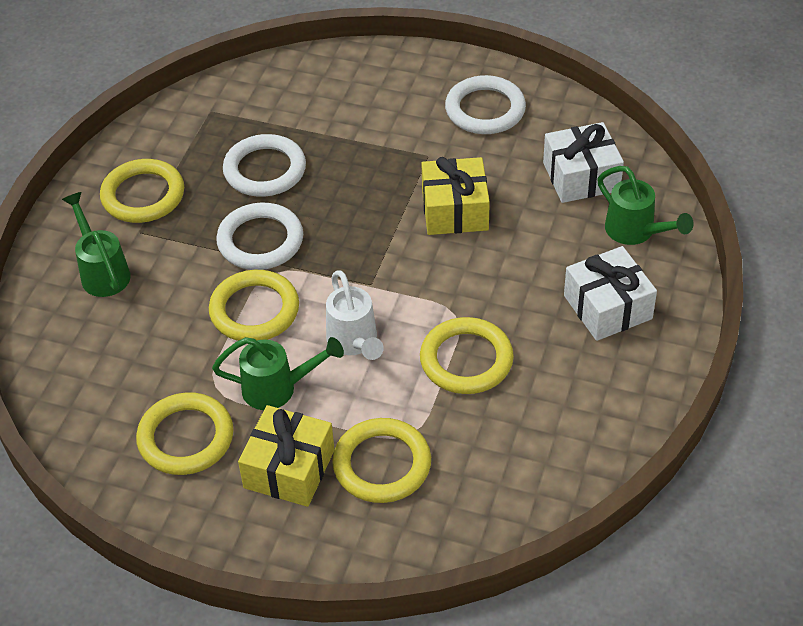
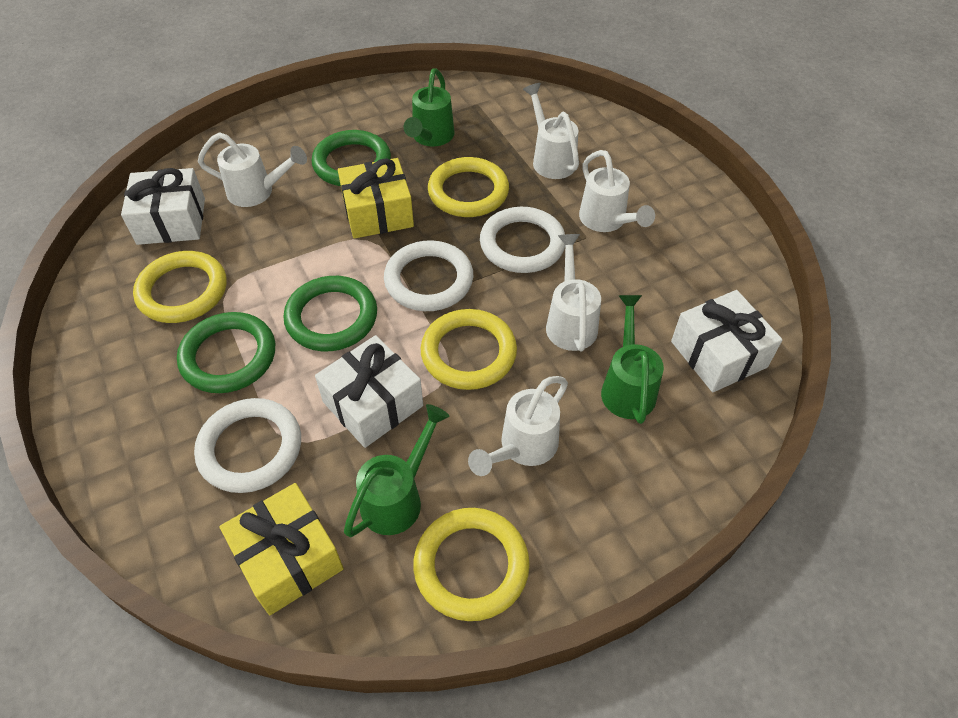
green ring: 0 -> 3
white gift: 2 -> 3
white watering can: 1 -> 5
yellow ring: 5 -> 4

